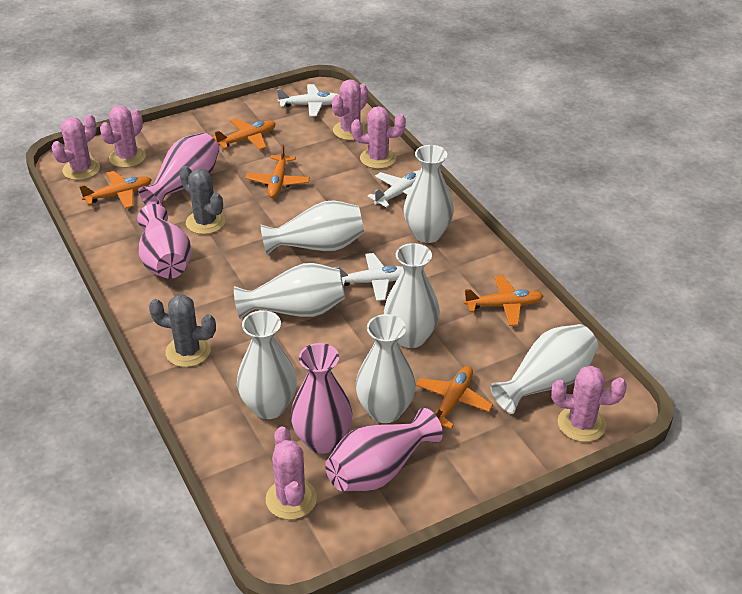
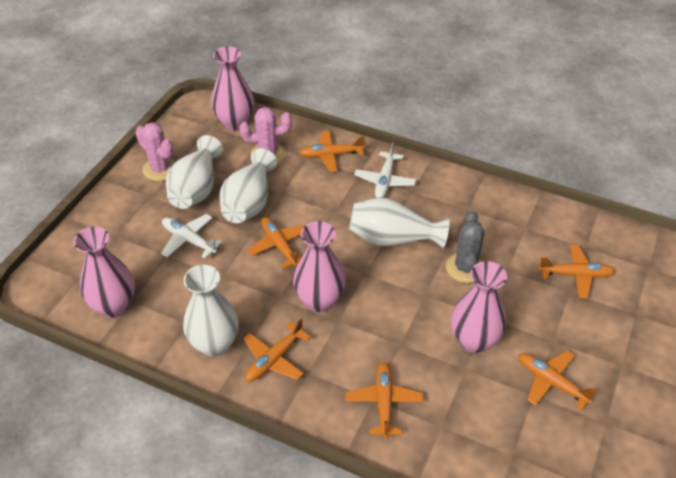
grey cactus: 2 -> 1
orange plane: 5 -> 6
pink cactus: 6 -> 2
white plane: 3 -> 2
white vase: 7 -> 4

